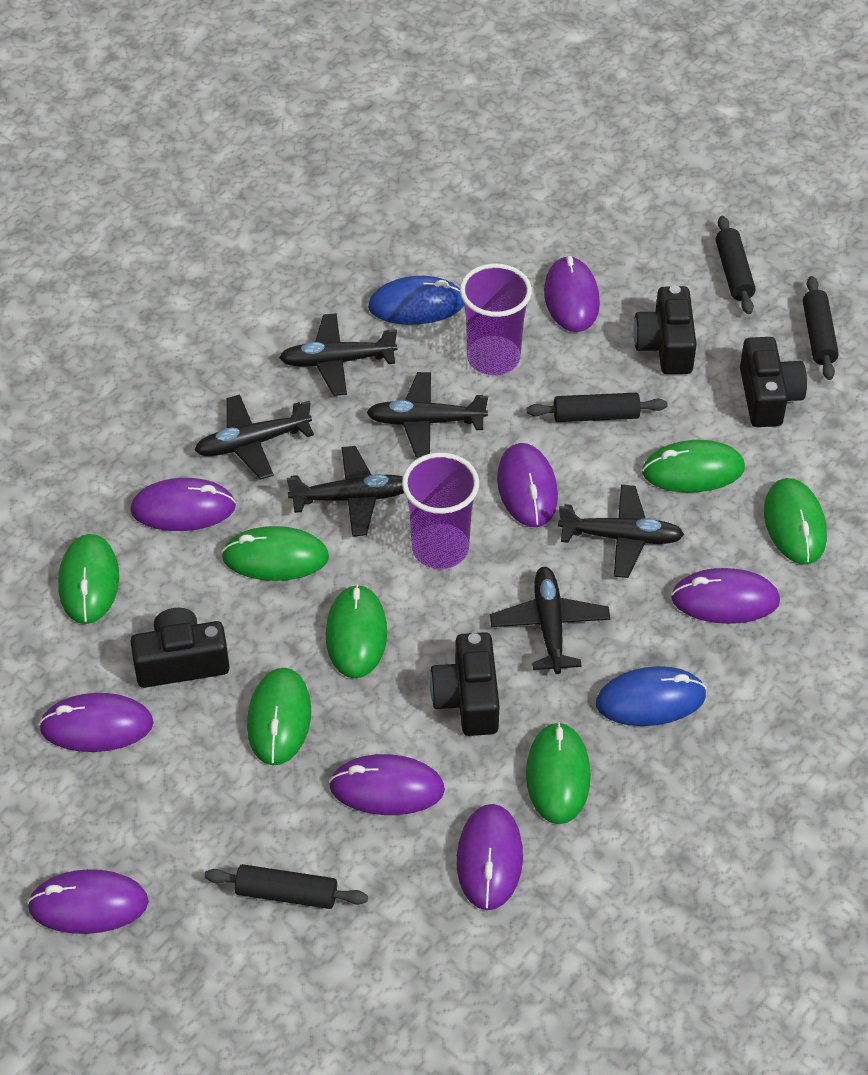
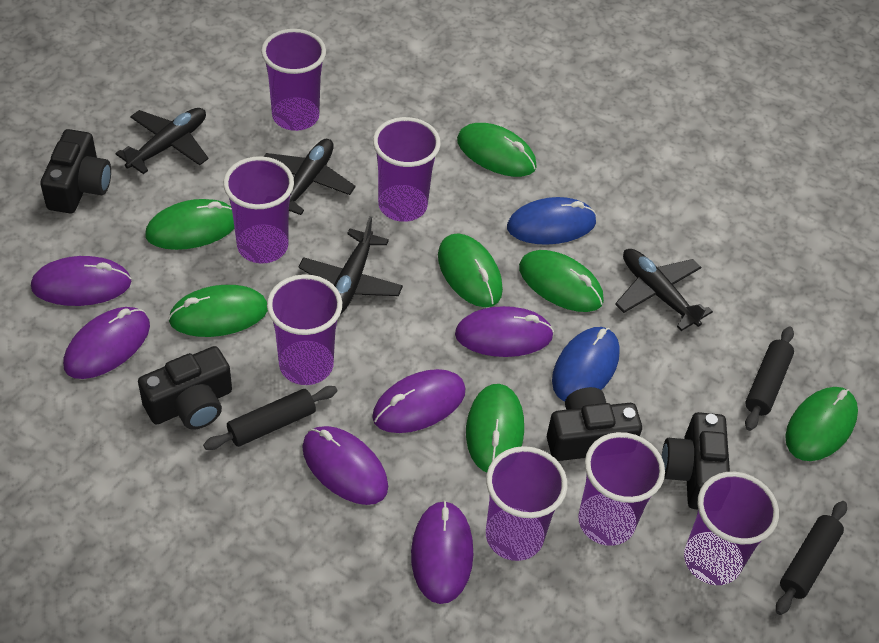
black plane: 6 -> 4
black rolling pin: 4 -> 3
purple cup: 2 -> 7
purple mouse: 8 -> 6

